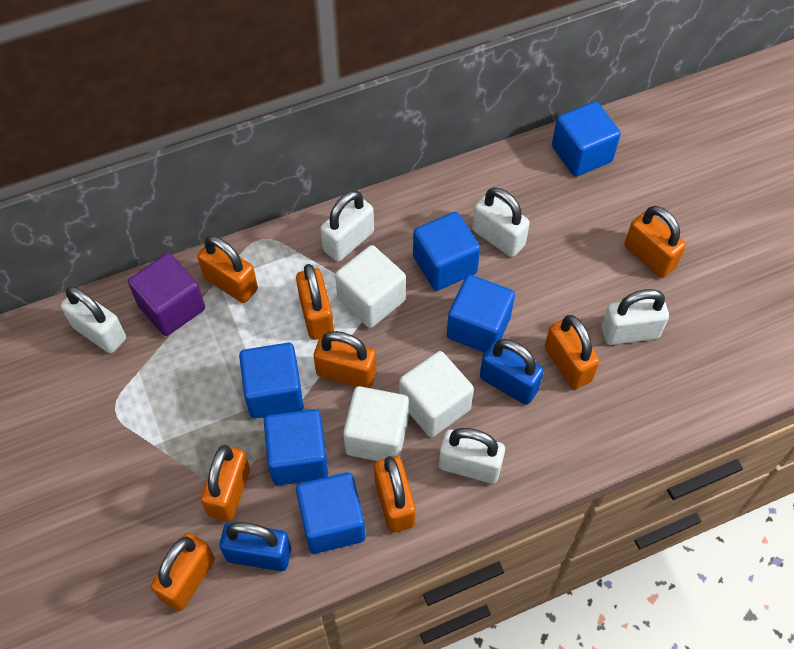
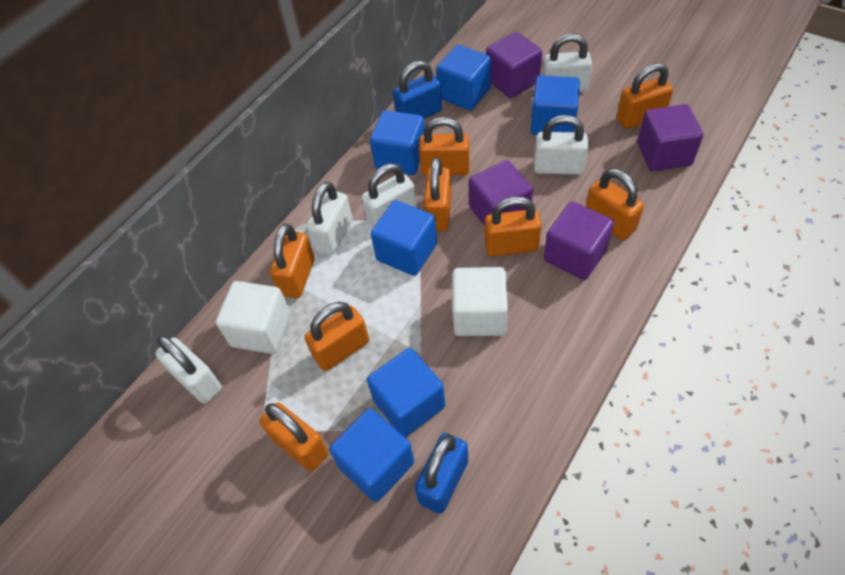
purple cube: 1 -> 4
white cube: 3 -> 2

